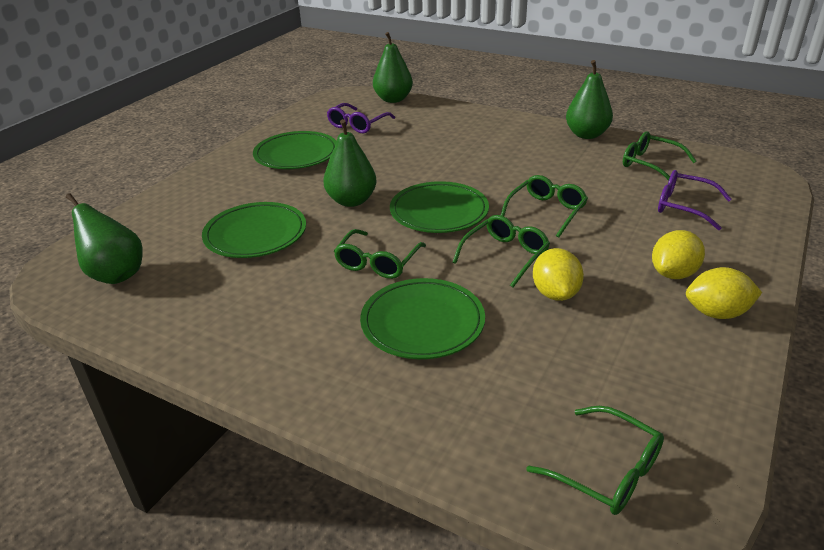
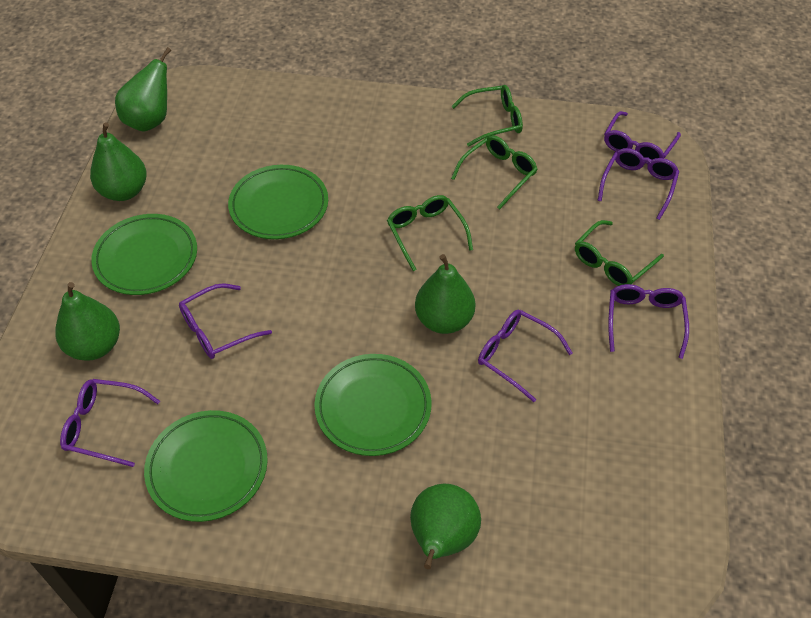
green glasses: 5 -> 4
green pear: 4 -> 5
purple glasses: 2 -> 6
yellow lemon: 3 -> 0

